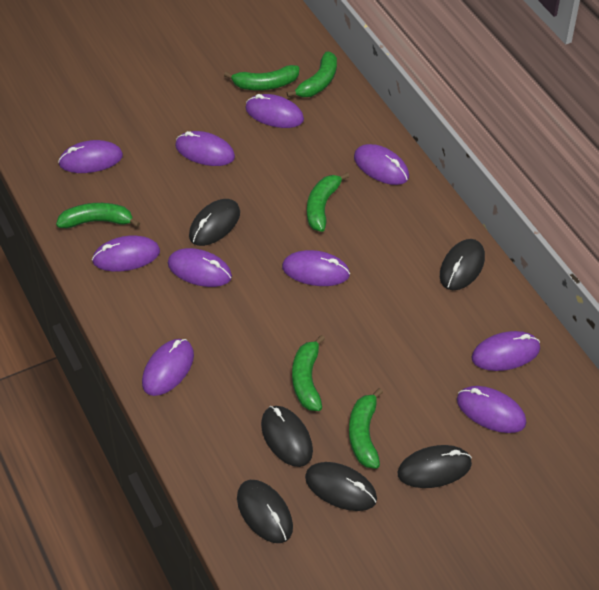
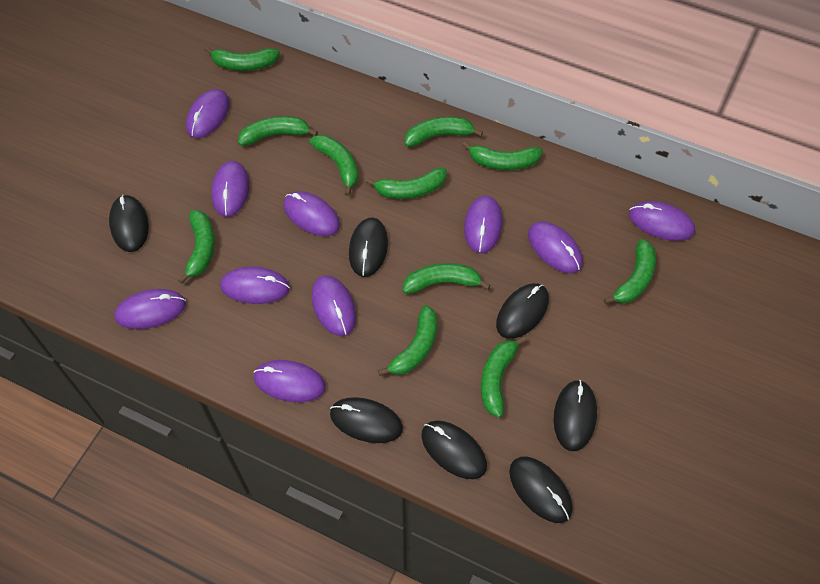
black mouse: 6 -> 7
green banana: 6 -> 11

